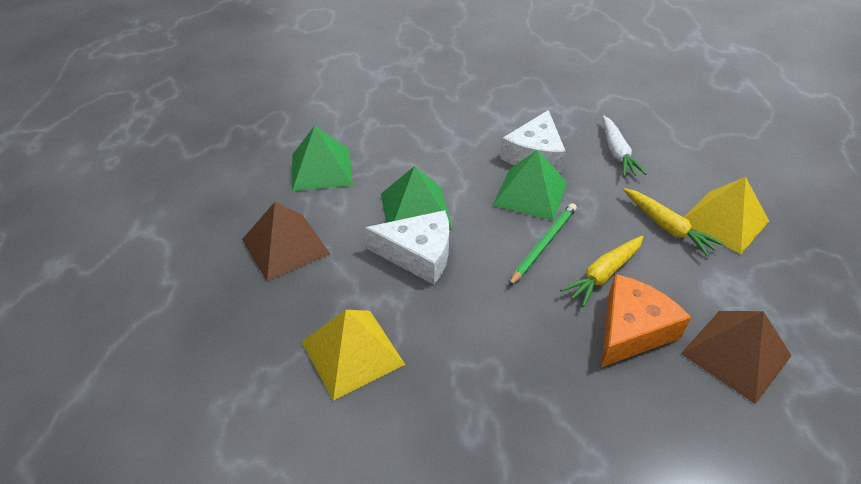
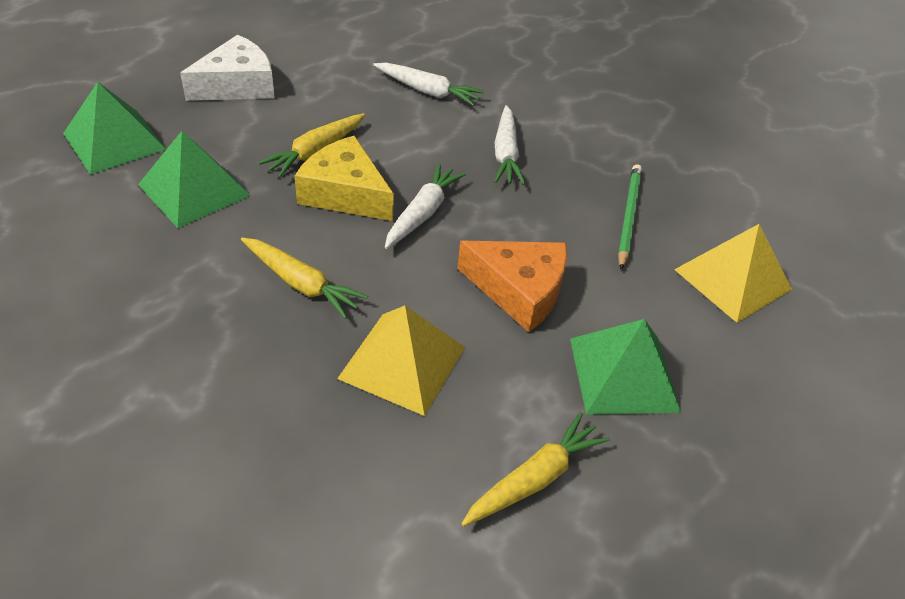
brown pyramid: 2 -> 0
white carrot: 1 -> 3
white cheese: 2 -> 1
yellow carrot: 2 -> 3
yellow cheese: 0 -> 1

